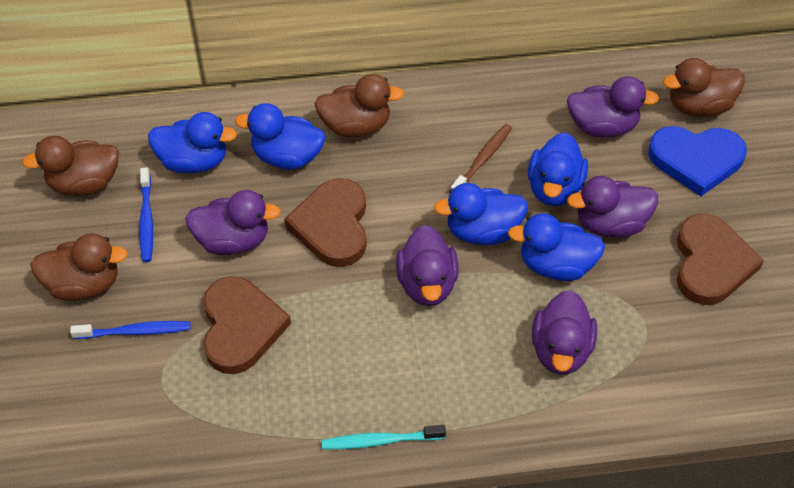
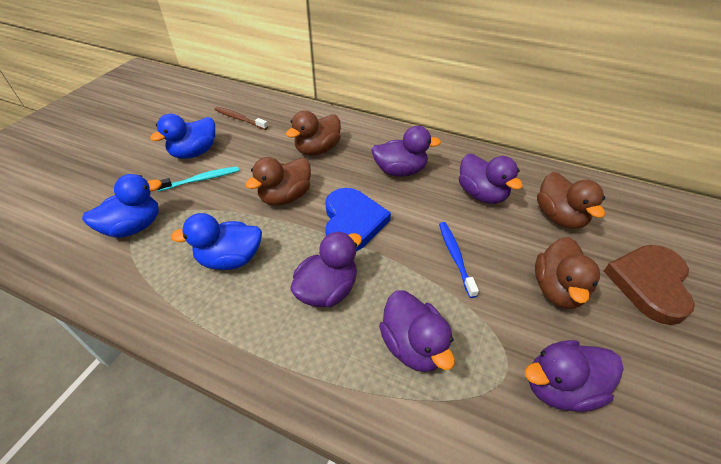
blue duck: 5 -> 3
blue toothbrush: 2 -> 1
brown heart: 3 -> 1

